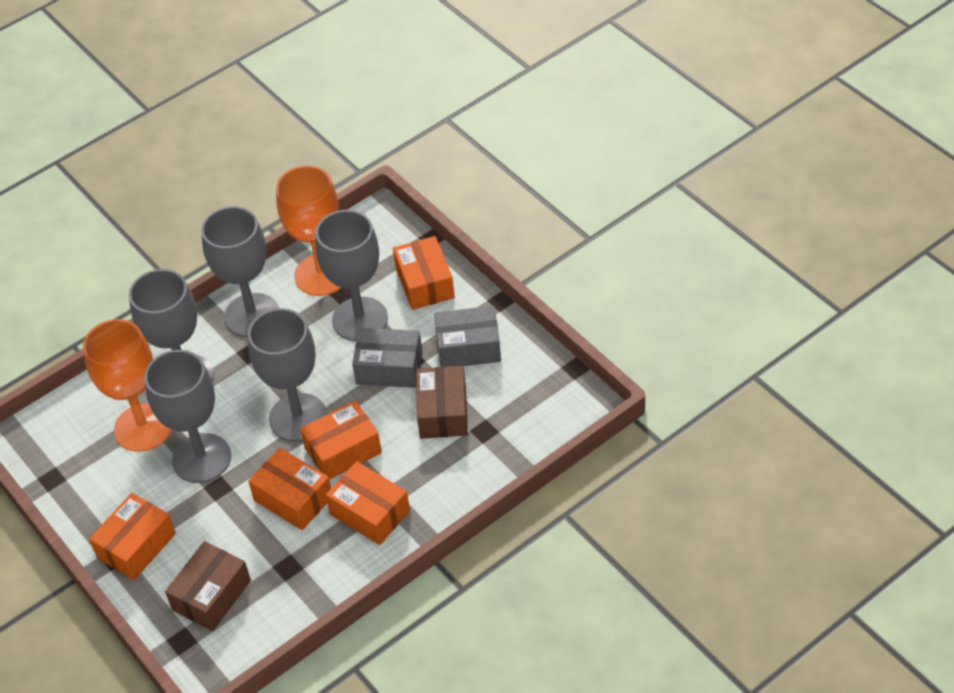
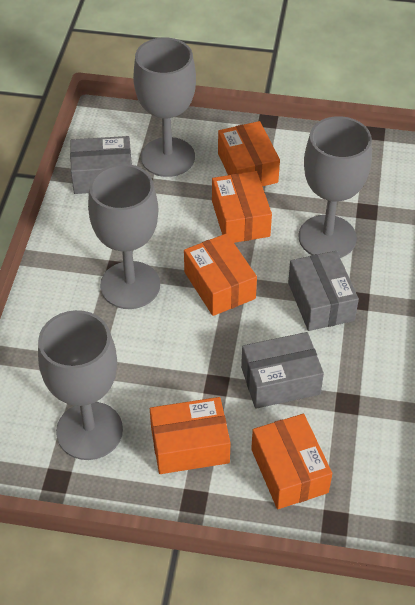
brown box: 2 -> 0
grey box: 2 -> 3
grey goblet: 5 -> 4
orange goblet: 2 -> 0

